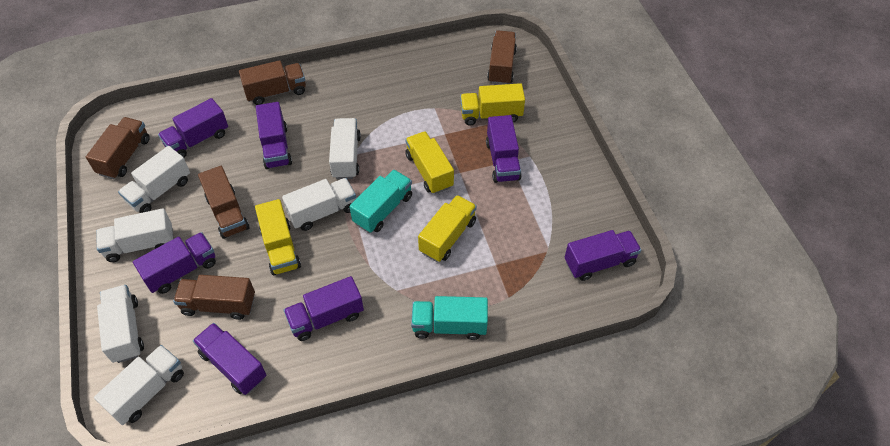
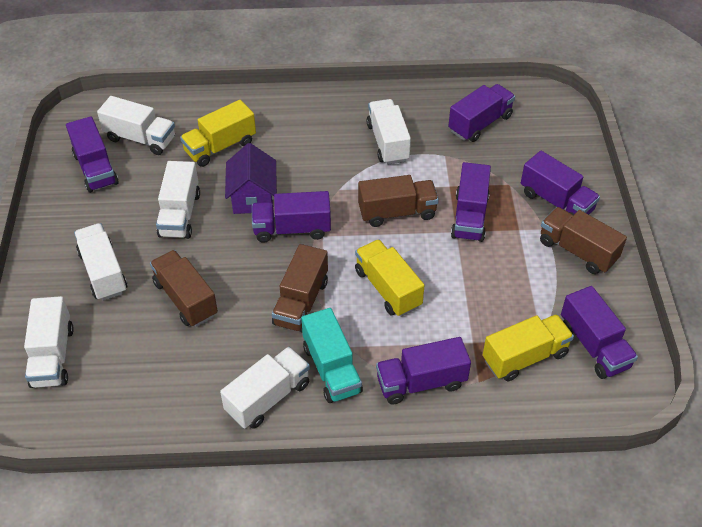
brown truck: 5 -> 4
purple house: 0 -> 1
turquoise truck: 2 -> 1
yellow truck: 4 -> 3

